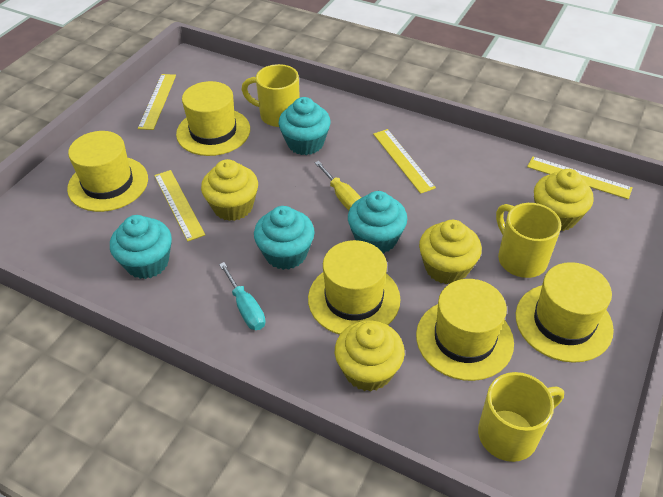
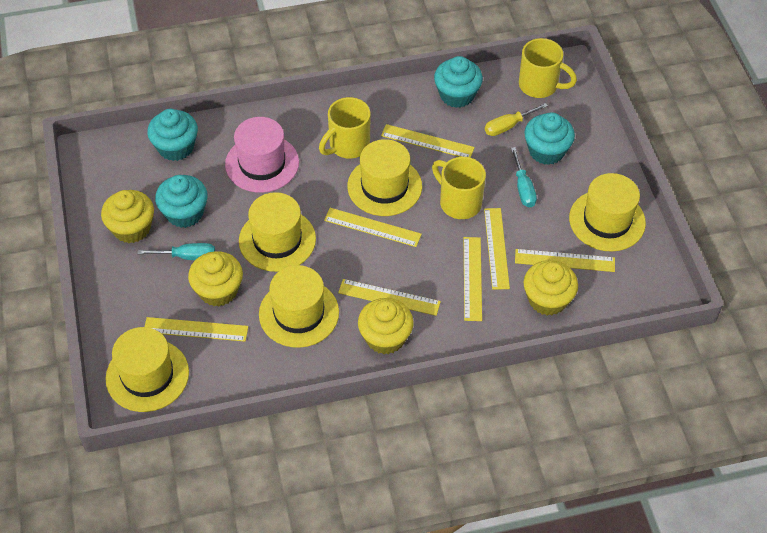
pink hat: 0 -> 1
turquoise screwdriver: 1 -> 2
yellow ruler: 4 -> 7

